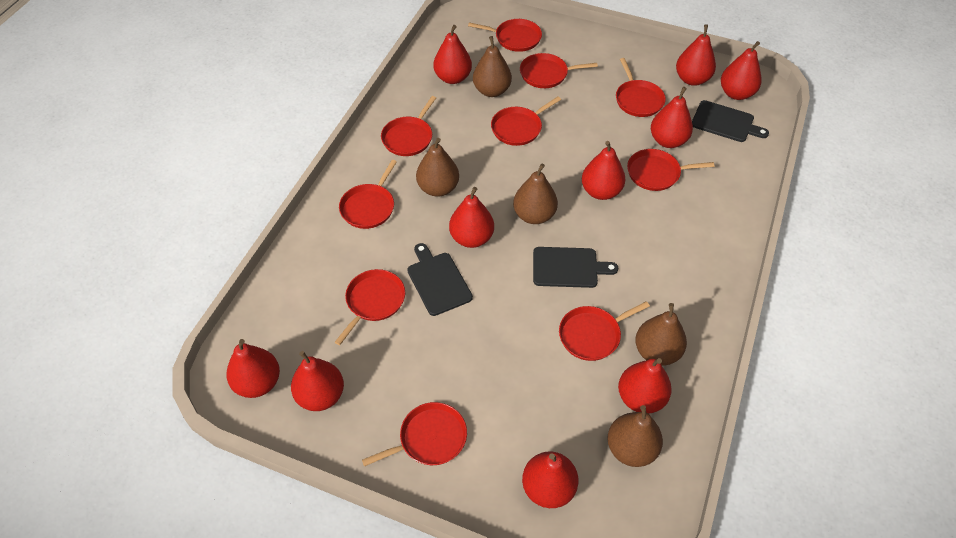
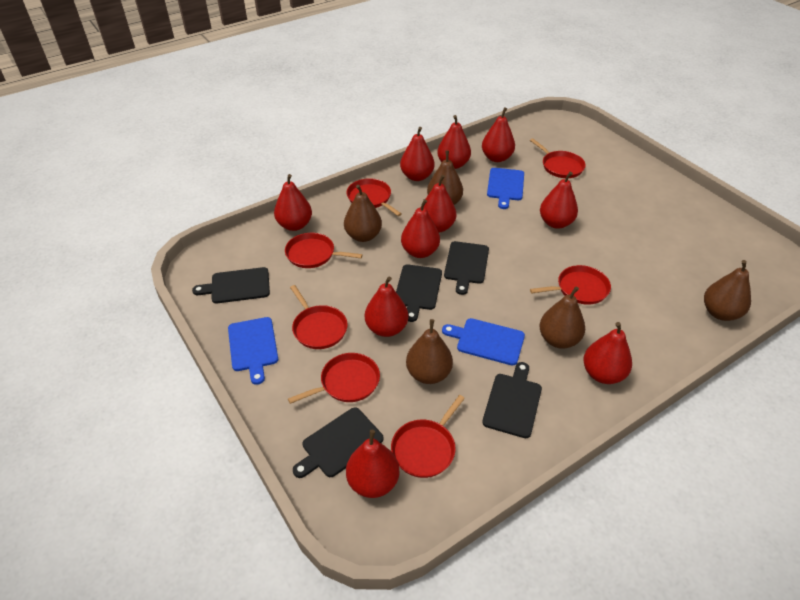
black cutting board: 3 -> 5
blue cutting board: 0 -> 3
red pan: 10 -> 7

